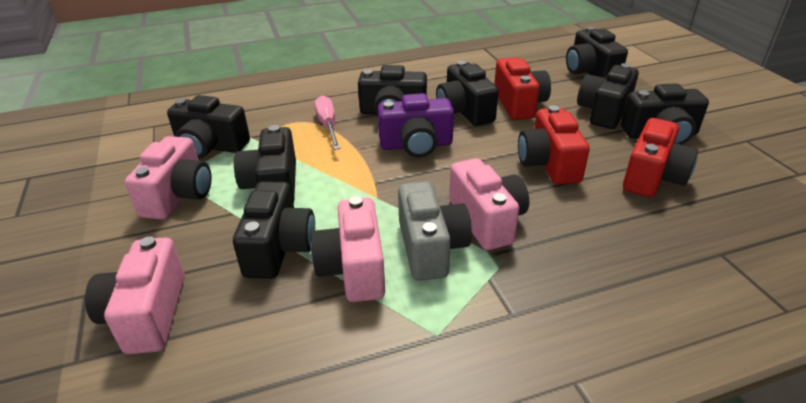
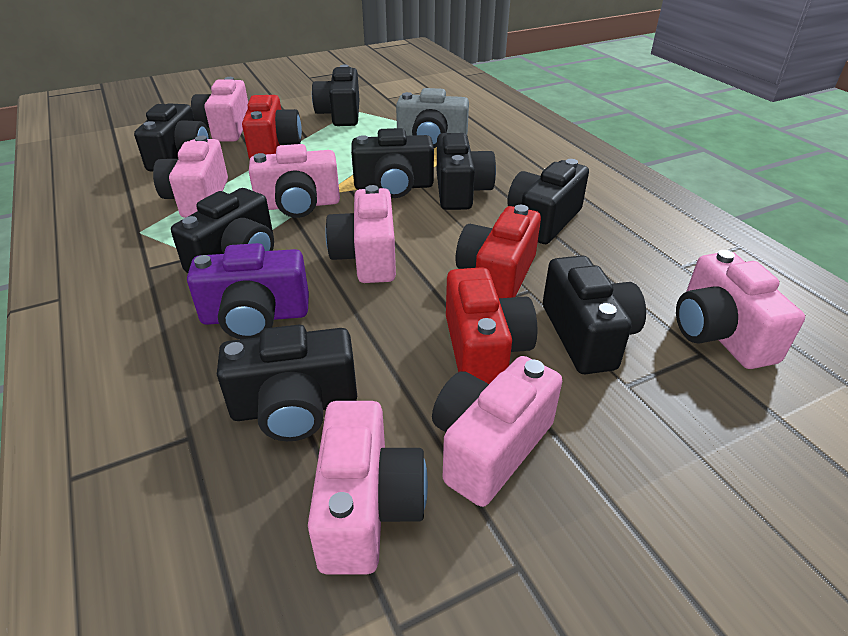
pink camera: 4 -> 7
pink screwdriver: 1 -> 0

